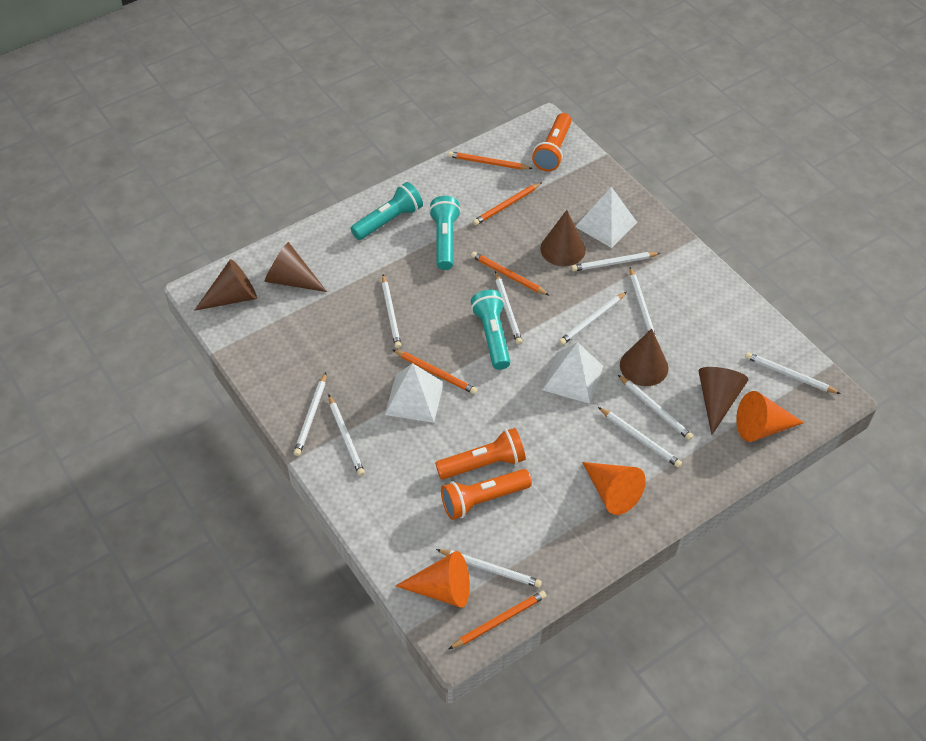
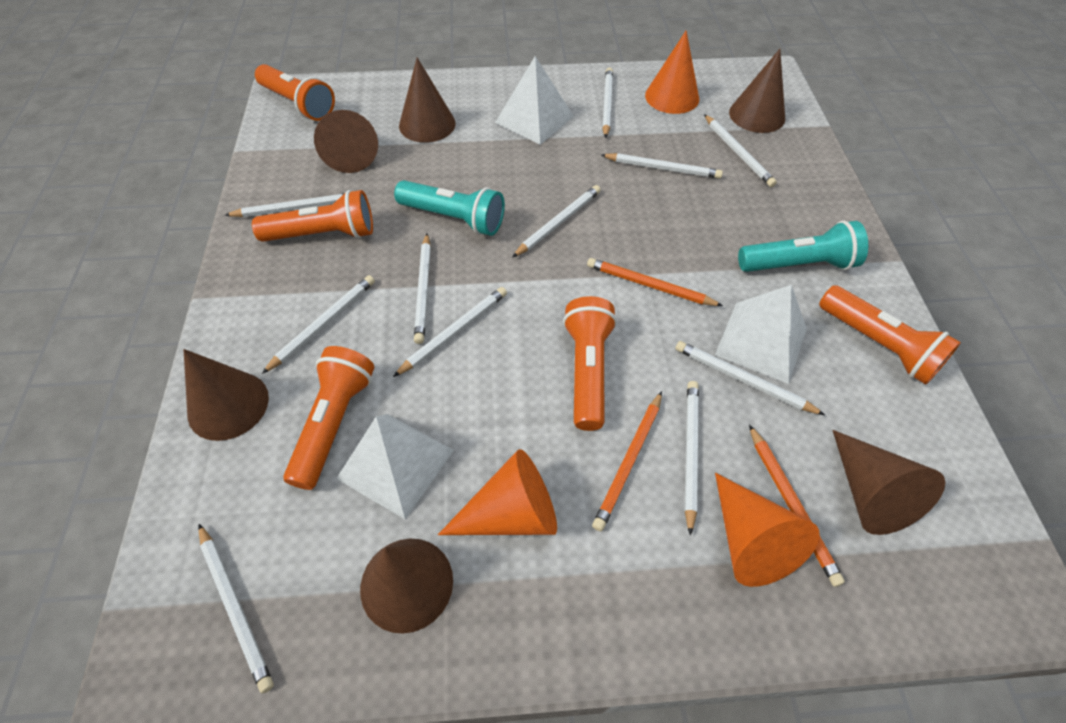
brown cone: 5 -> 6
orange flashlight: 3 -> 5
orange pencil: 5 -> 3
turquoise flashlight: 3 -> 2

